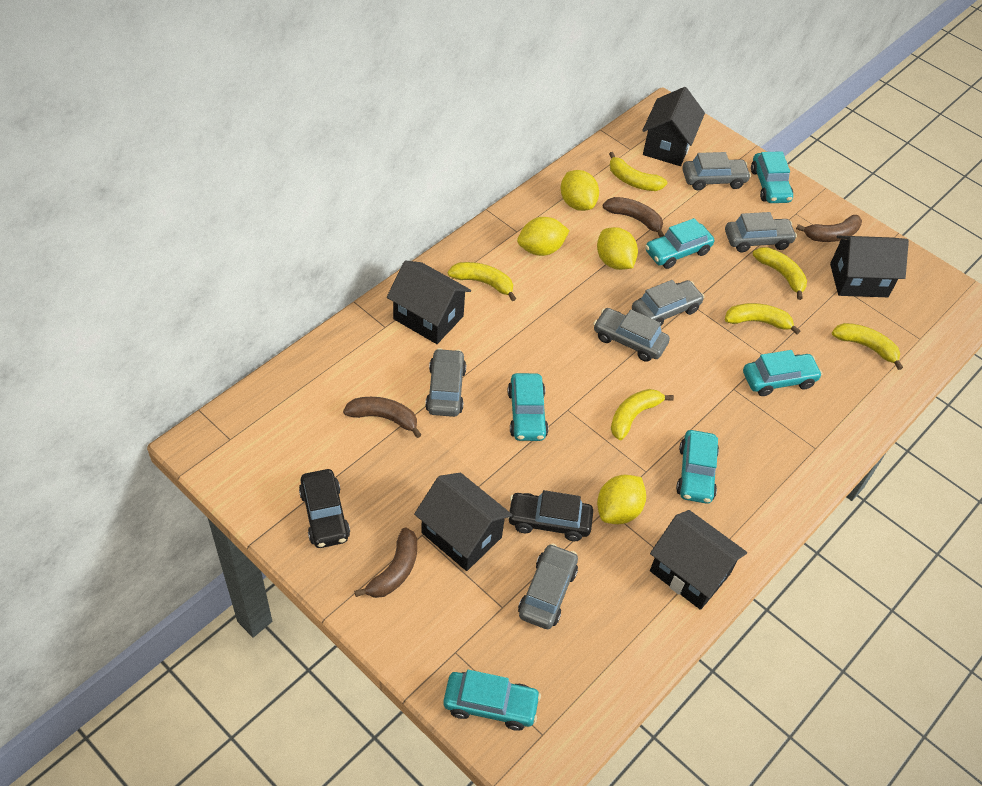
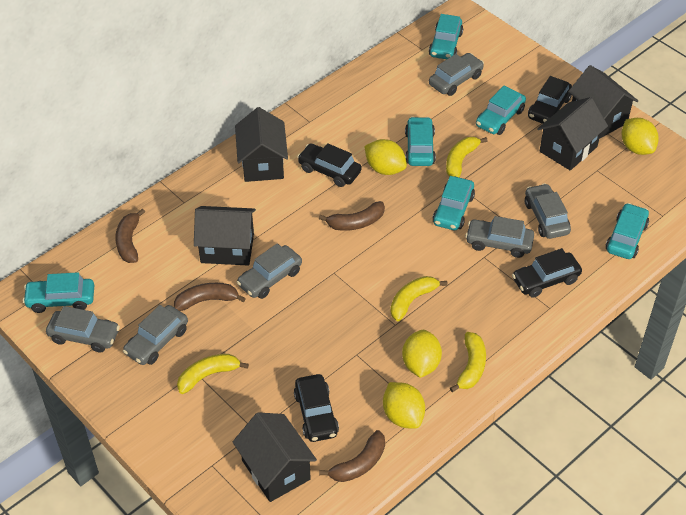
black car: 2 -> 4
yellow banana: 6 -> 4

